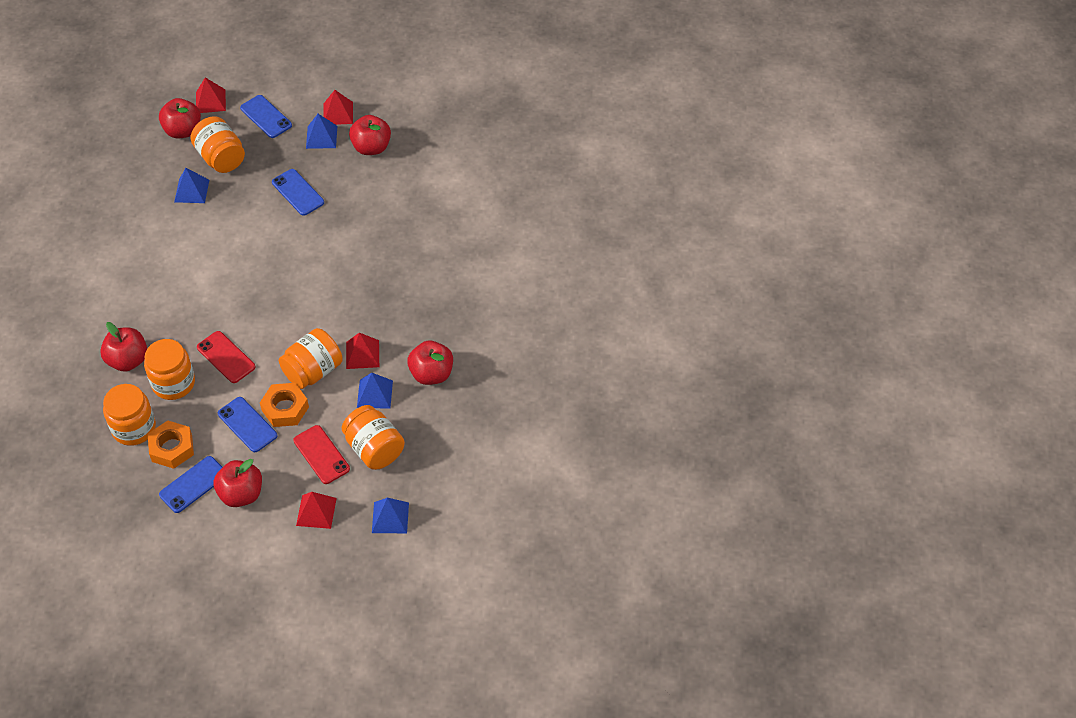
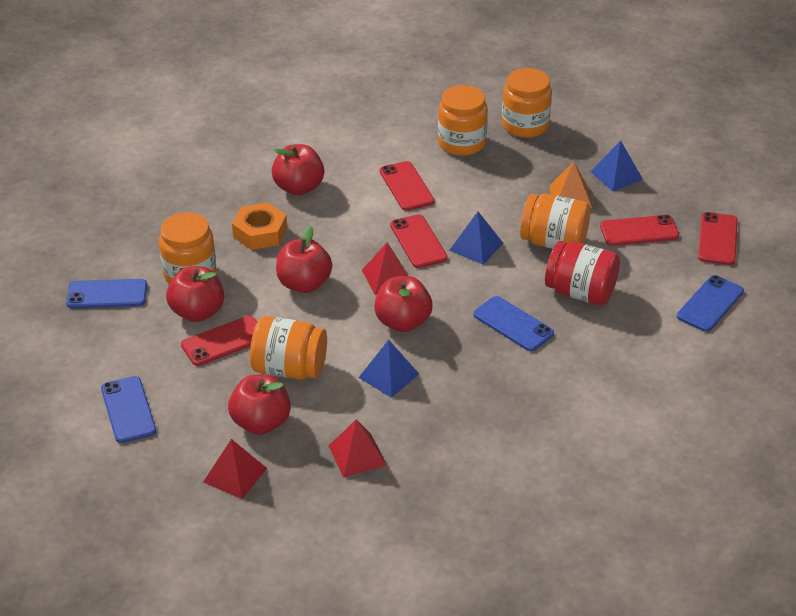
blue pyramid: 4 -> 3
orange nut: 2 -> 1
orange pyramid: 0 -> 1
red jar: 0 -> 1
red phone: 2 -> 5
red pyramid: 4 -> 3

